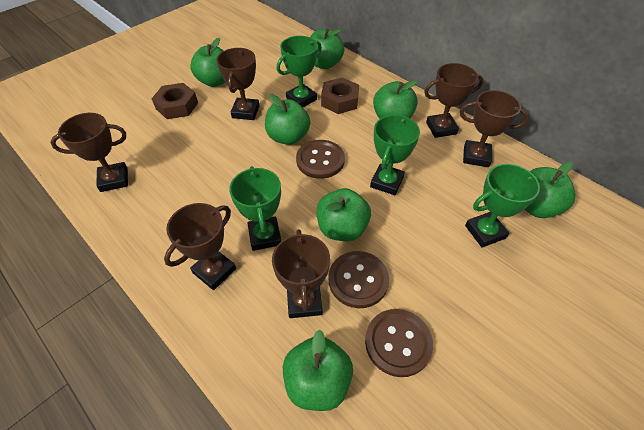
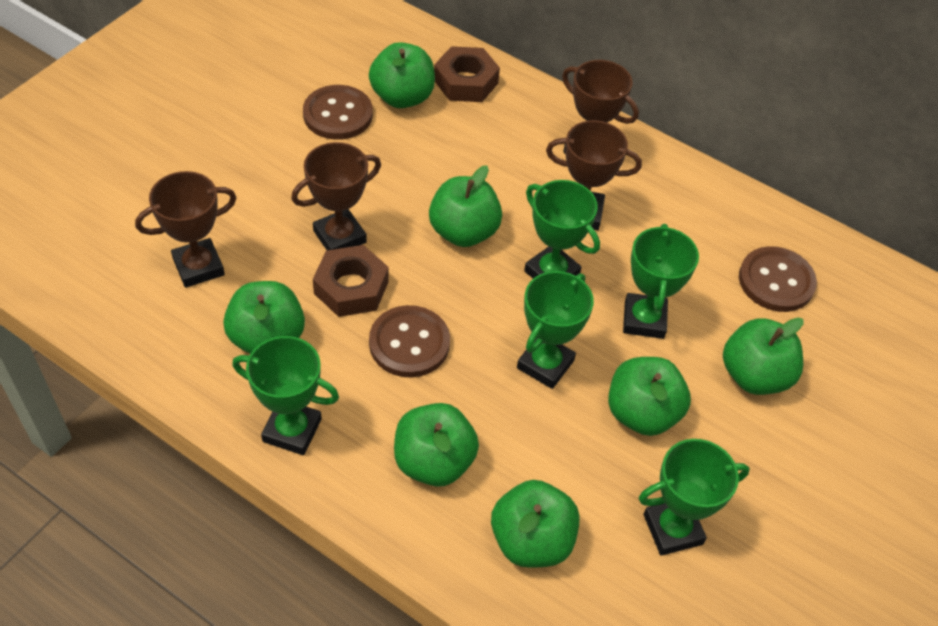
brown trophy: 6 -> 4
green trophy: 4 -> 5

